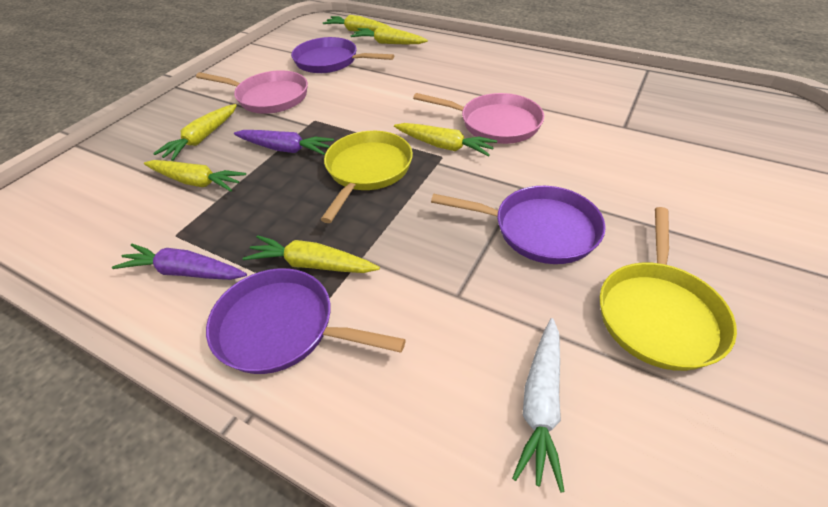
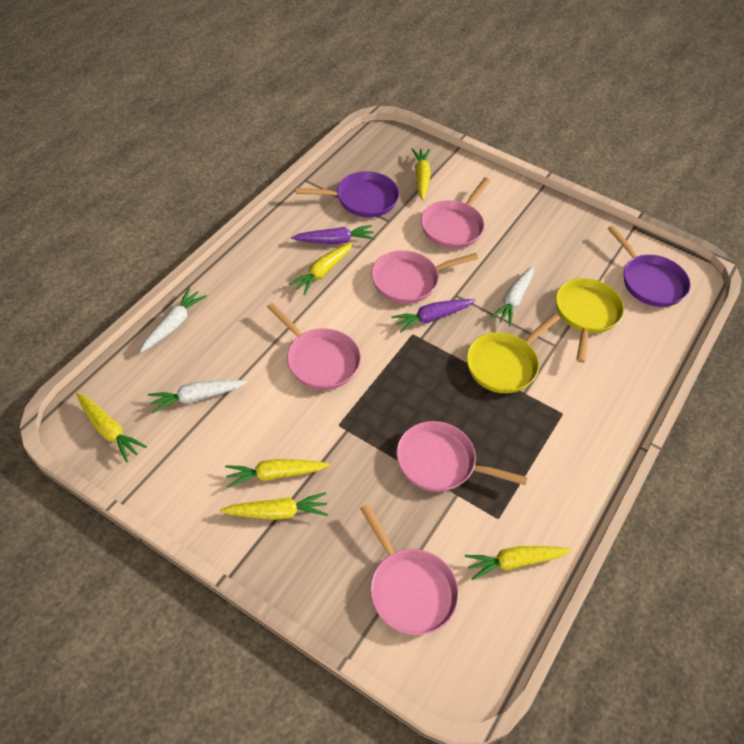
pink pan: 2 -> 5
purple pan: 3 -> 2
white carrot: 1 -> 3

